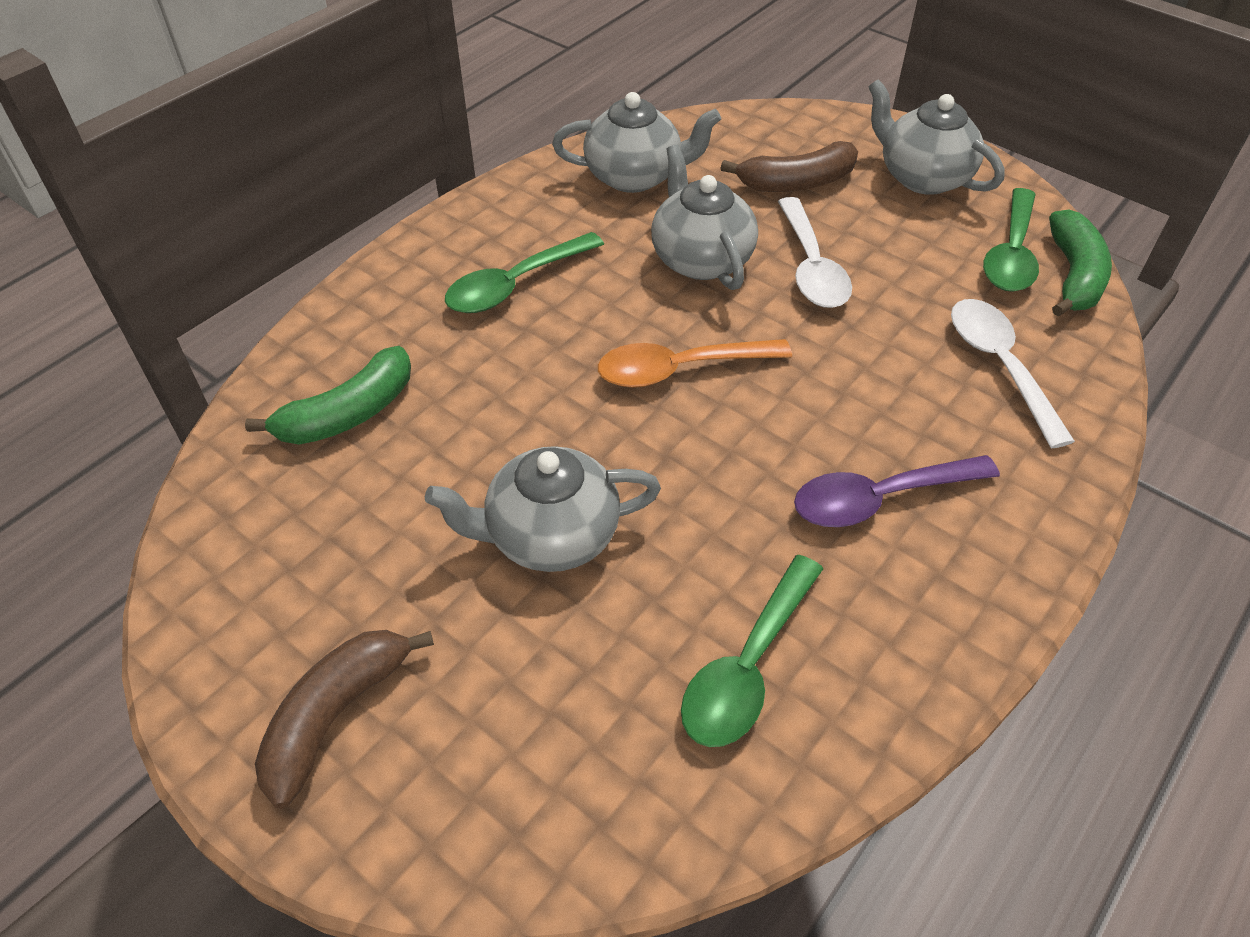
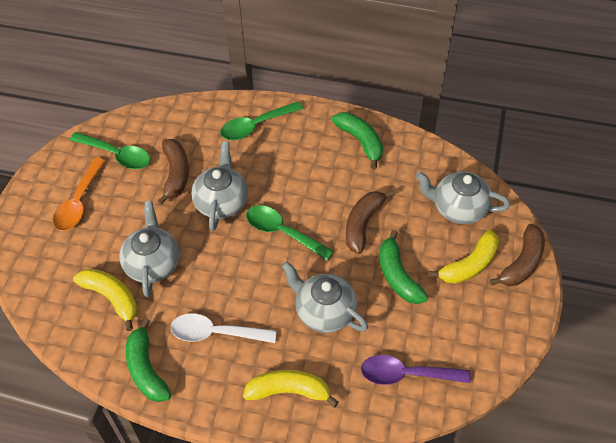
brown banana: 2 -> 3
green banana: 2 -> 3
white spoon: 2 -> 1
yellow banana: 0 -> 3

